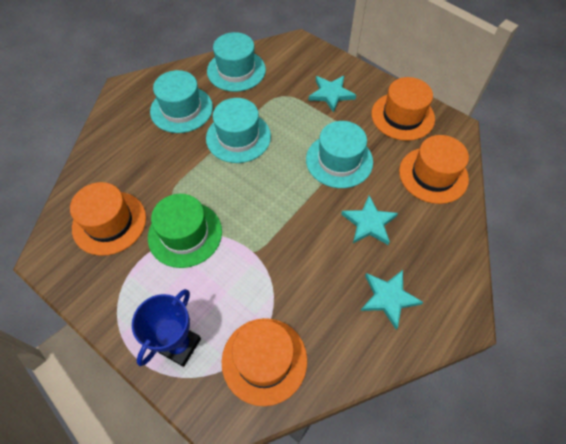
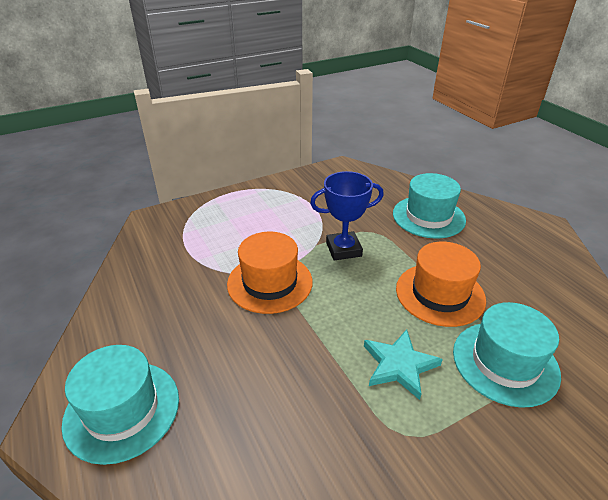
green hat: 1 -> 0
orange hat: 4 -> 2
turquoise hat: 4 -> 3
turquoise star: 3 -> 1

